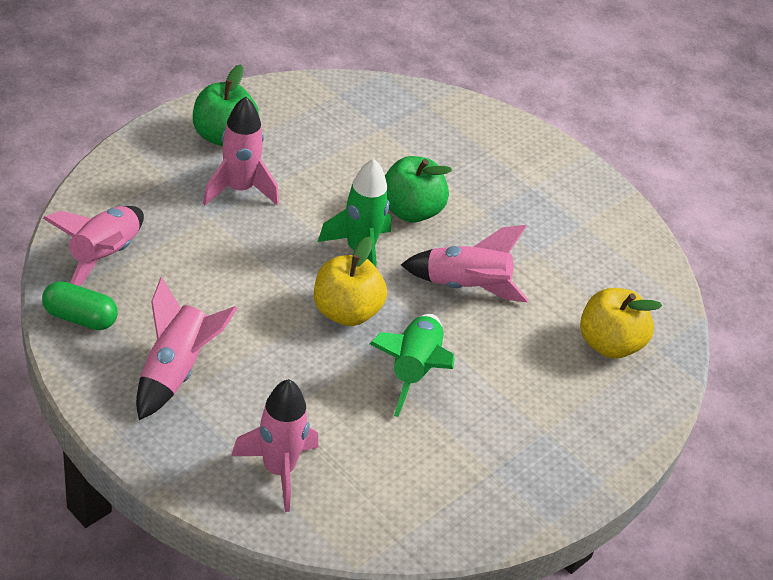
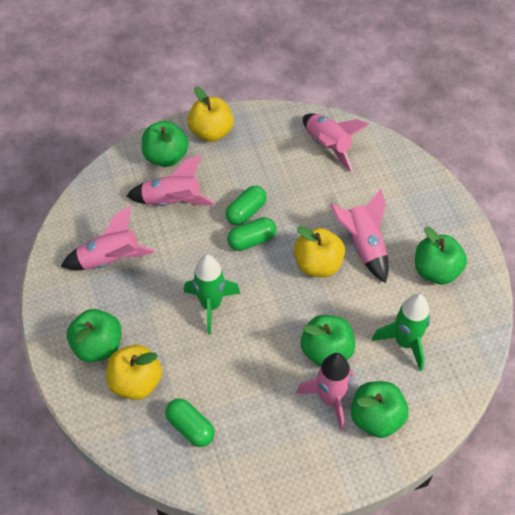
green apple: 2 -> 5
green capsule: 1 -> 3
yellow apple: 2 -> 3

